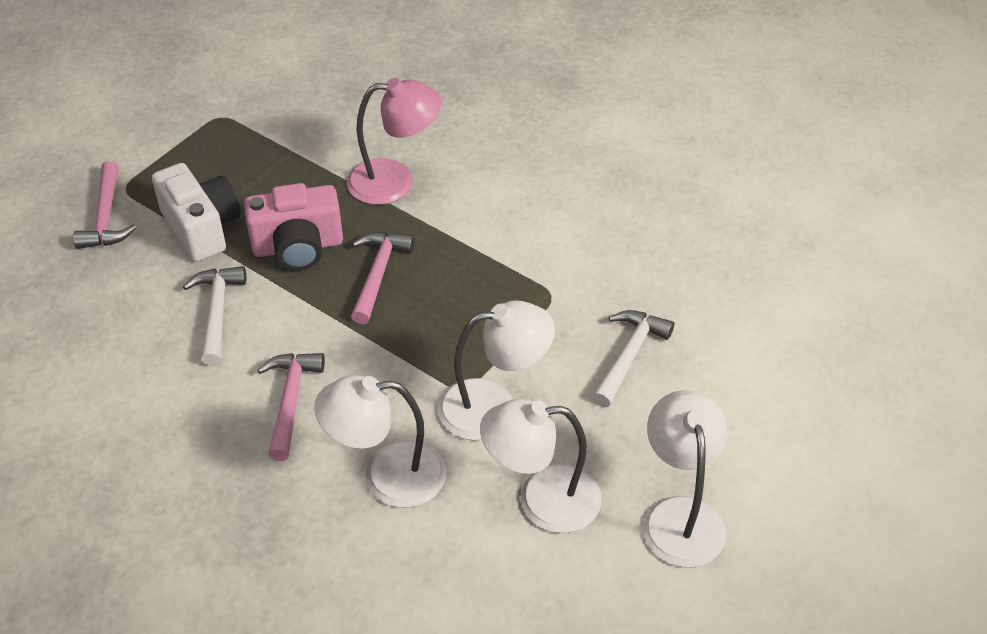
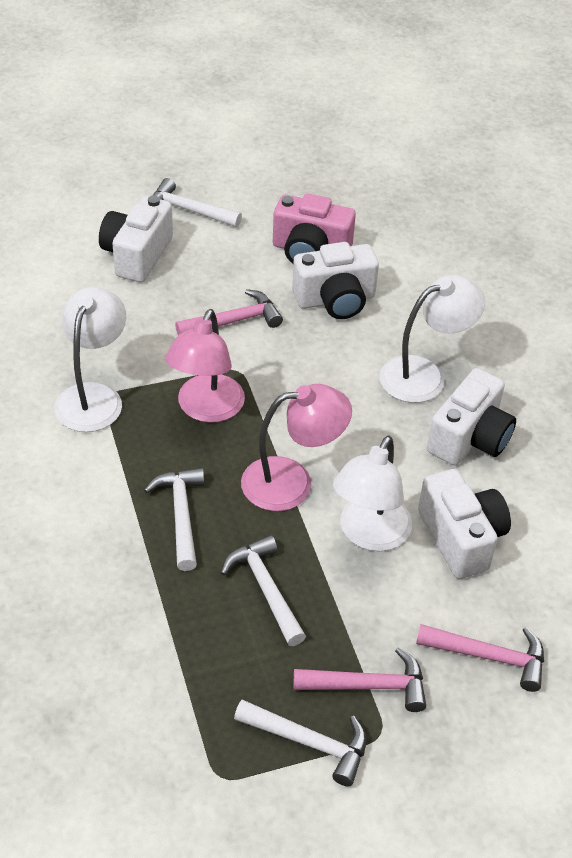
pink lamp: 1 -> 2
white camera: 1 -> 4
white hammer: 2 -> 4
white lamp: 4 -> 3

